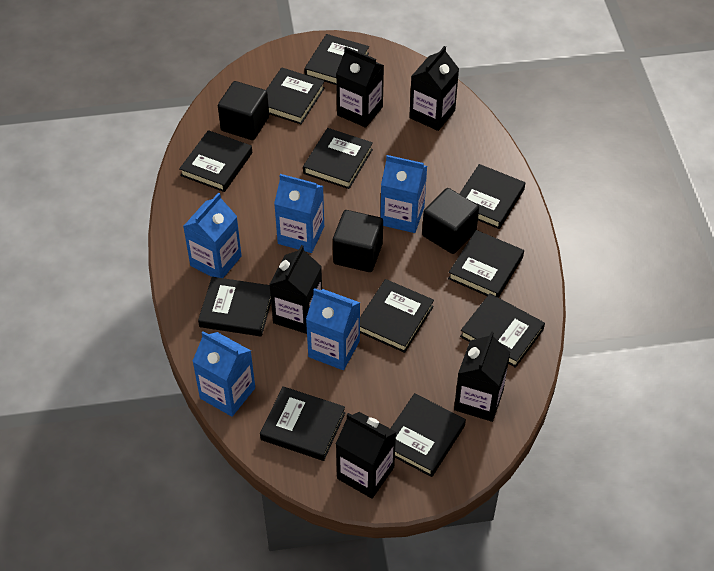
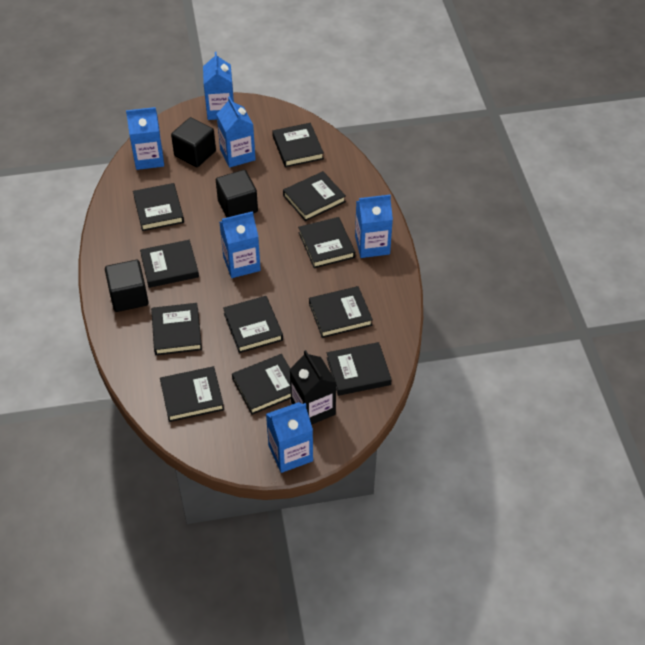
black carton: 5 -> 1
blue carton: 5 -> 6

